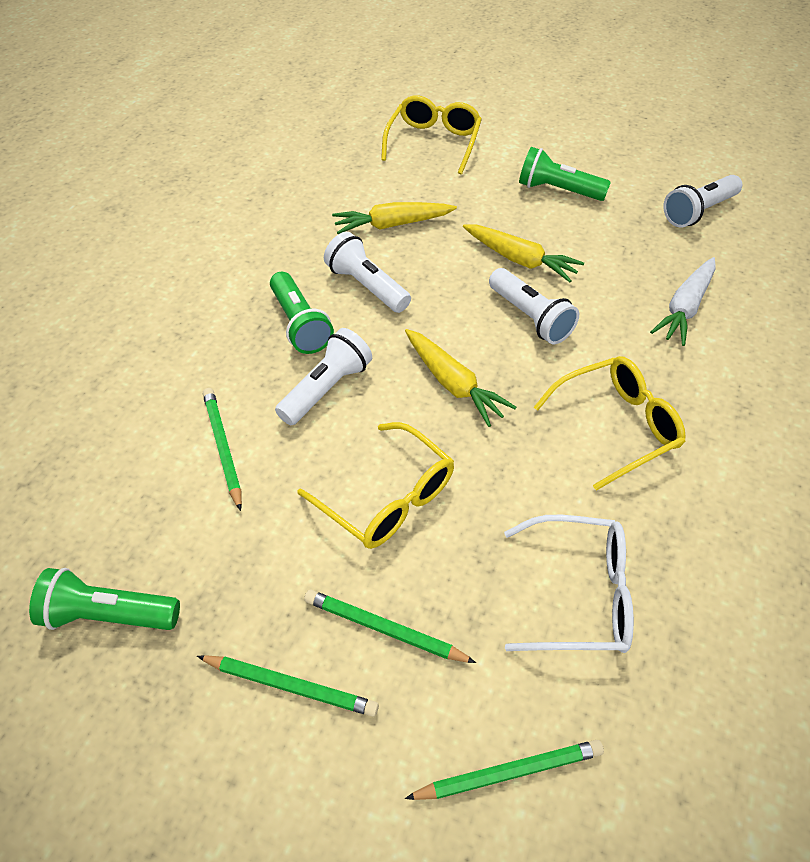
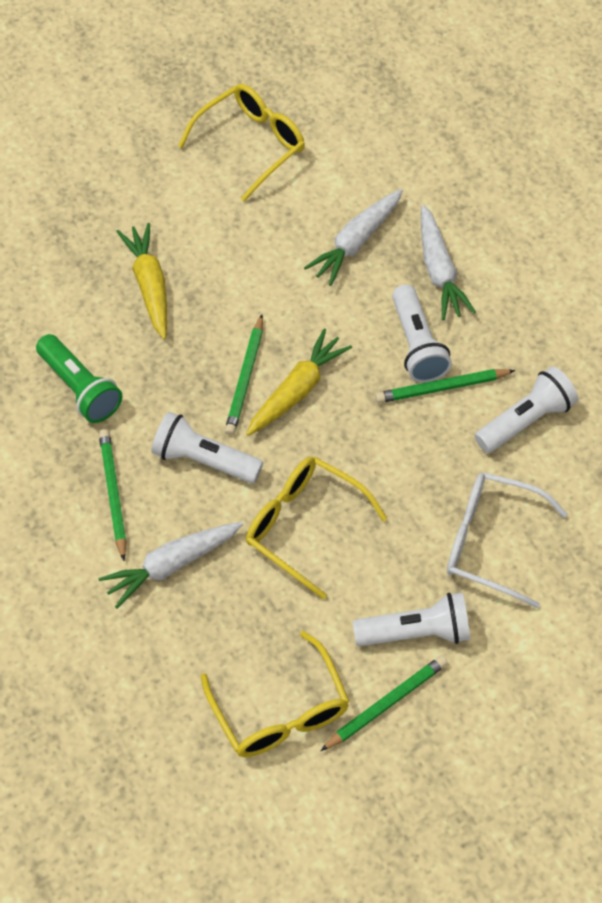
green flashlight: 3 -> 1
white carrot: 1 -> 3
yellow carrot: 3 -> 2

